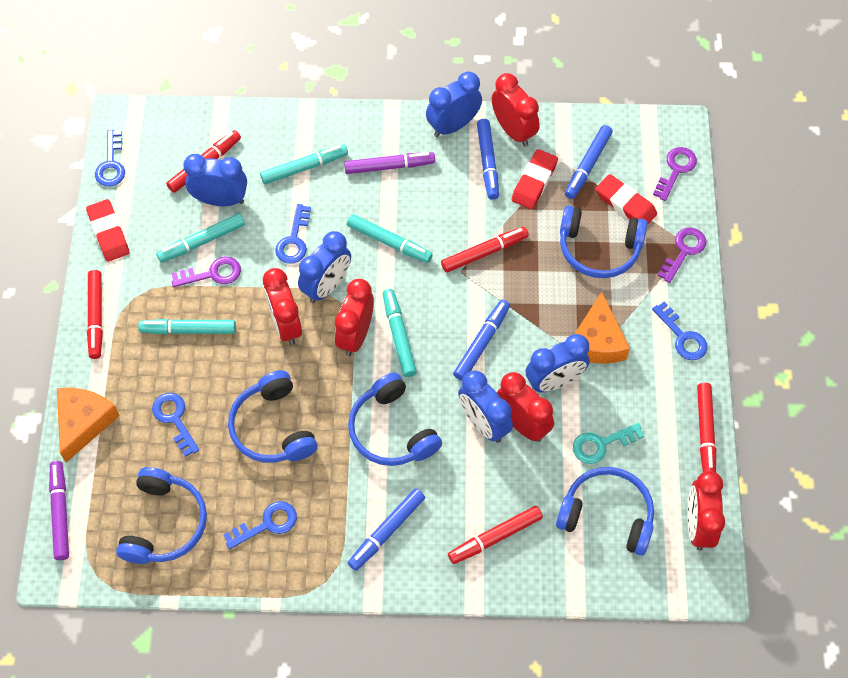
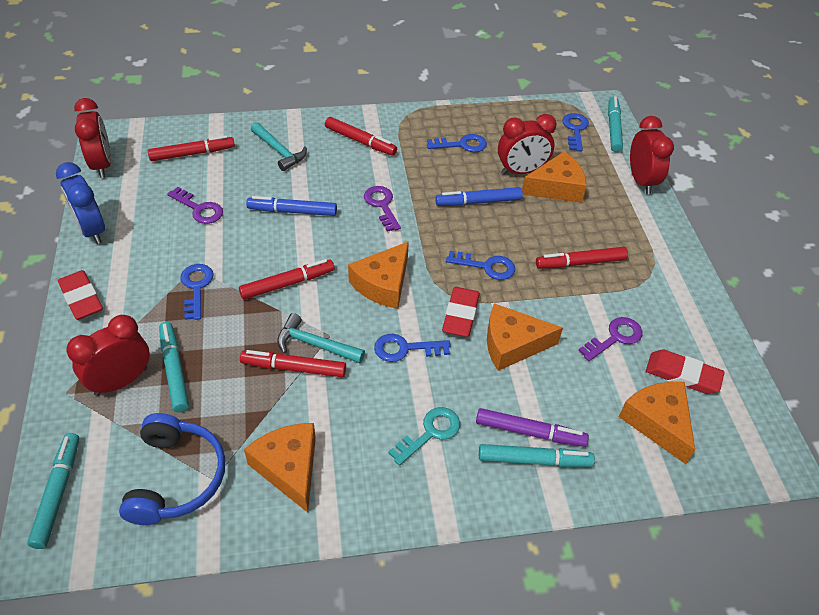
blue clock: 5 -> 1
blue headphones: 5 -> 1
blue marker: 4 -> 2
orange cheese: 2 -> 5
purple marker: 2 -> 1
red clock: 5 -> 4
turquoise hammer: 0 -> 2
turquoise marker: 5 -> 4

